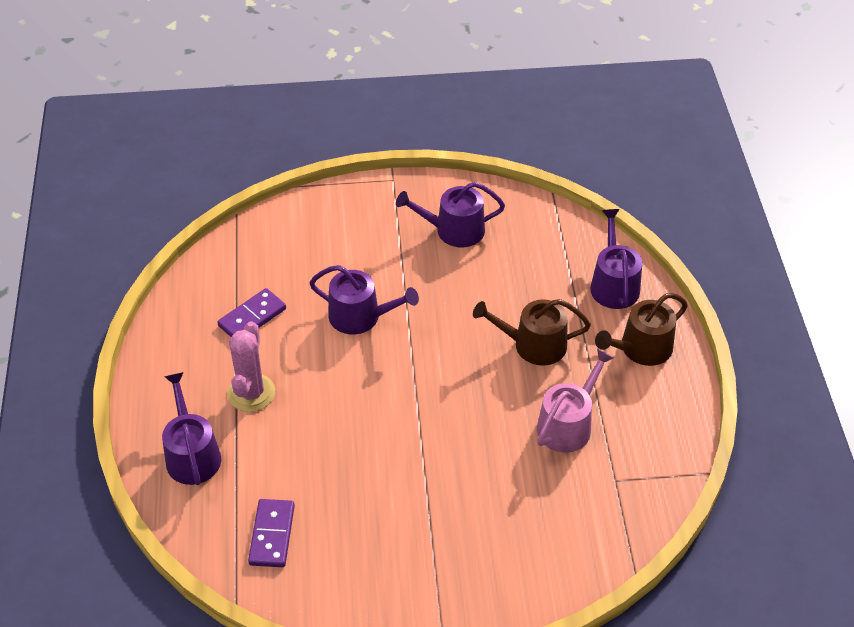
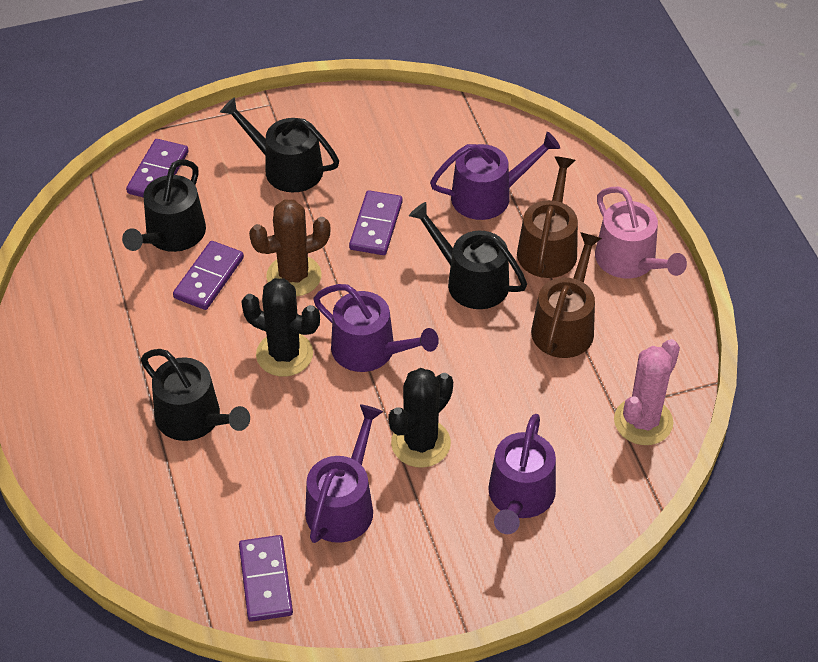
black cactus: 0 -> 2
black watering can: 0 -> 4
brown cactus: 0 -> 1
purple domino: 2 -> 4

